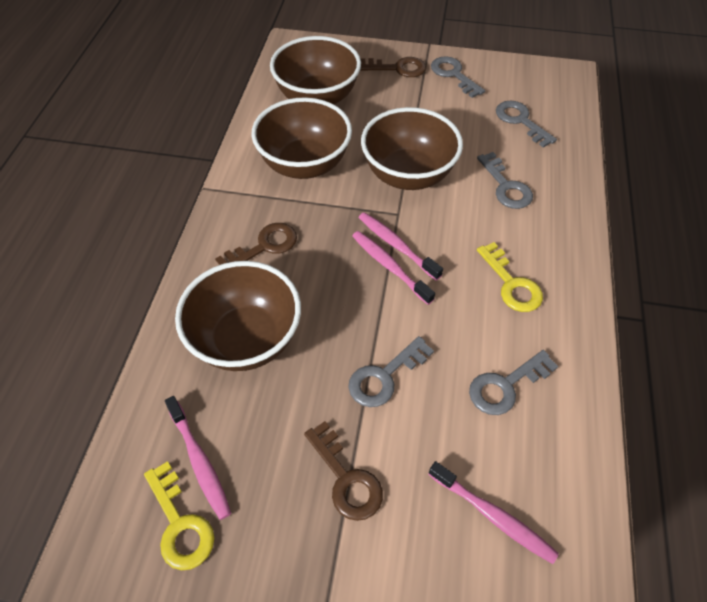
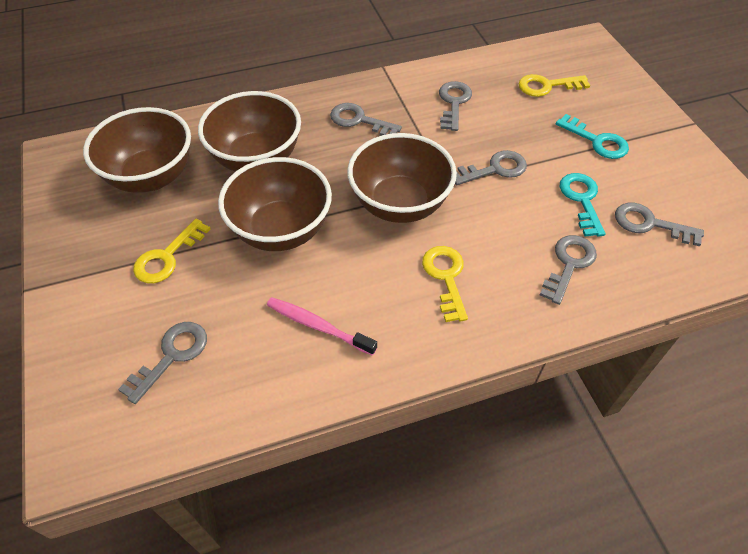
brown key: 3 -> 0
grey key: 5 -> 6
pink toothbrush: 4 -> 1
turquoise key: 0 -> 2
yellow key: 2 -> 3

